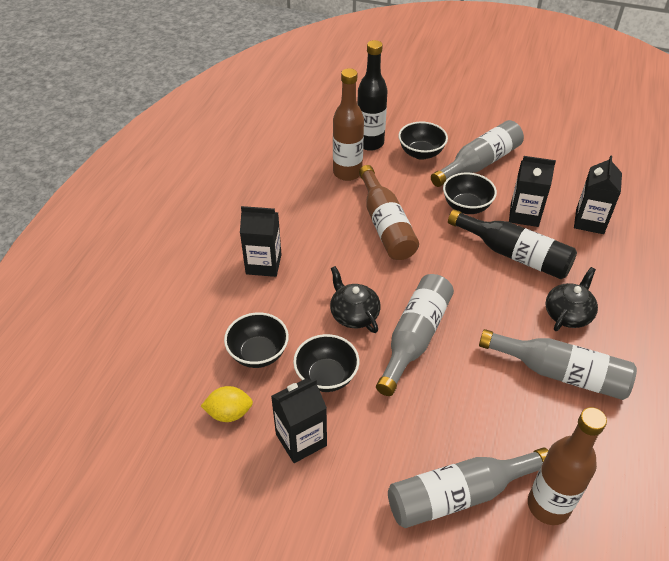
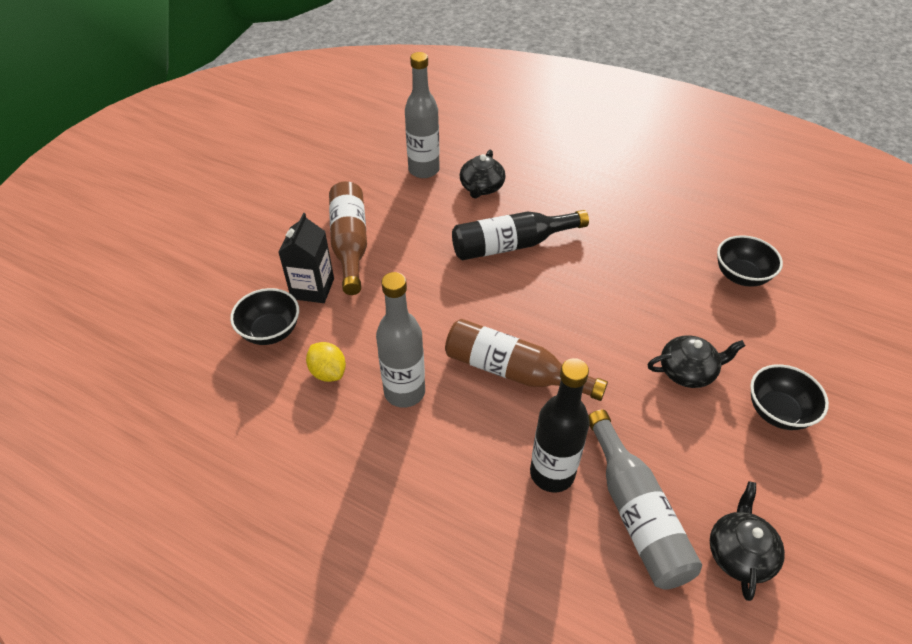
black bowl: 4 -> 3
black carton: 4 -> 1
black teapot: 2 -> 3
brown bottle: 3 -> 2
grey bottle: 4 -> 3

